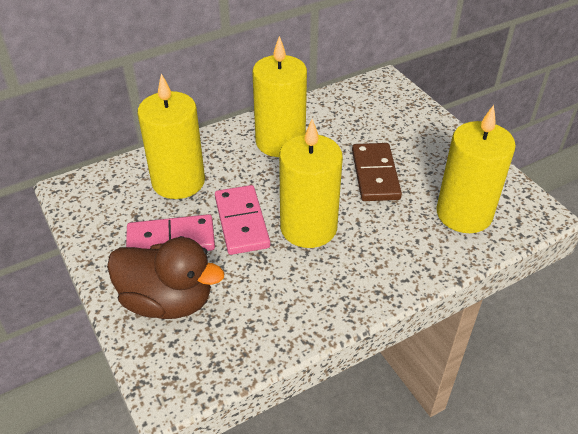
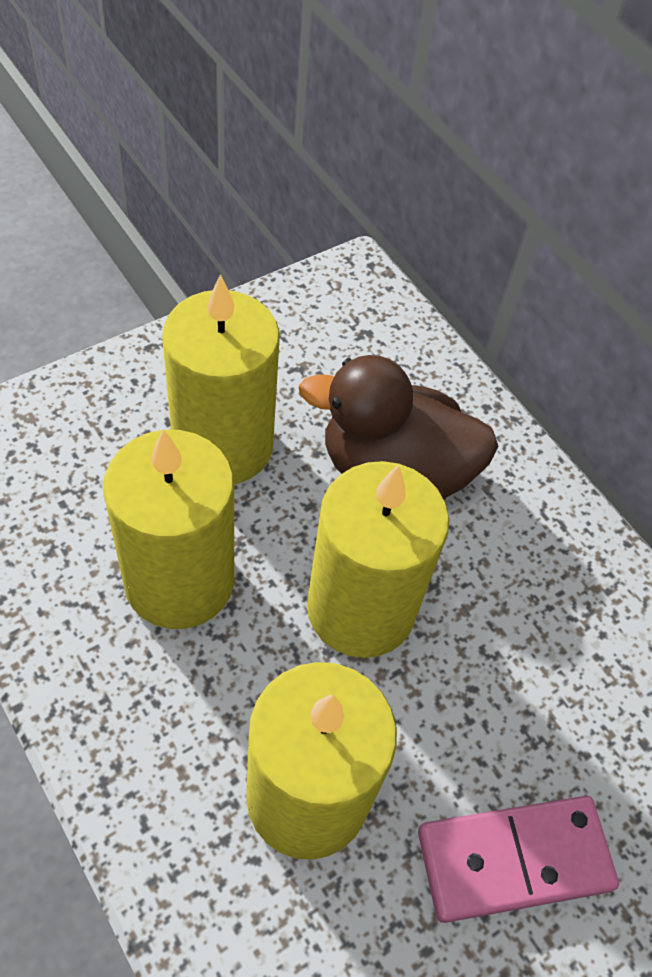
brown domino: 1 -> 0
pink domino: 2 -> 1

